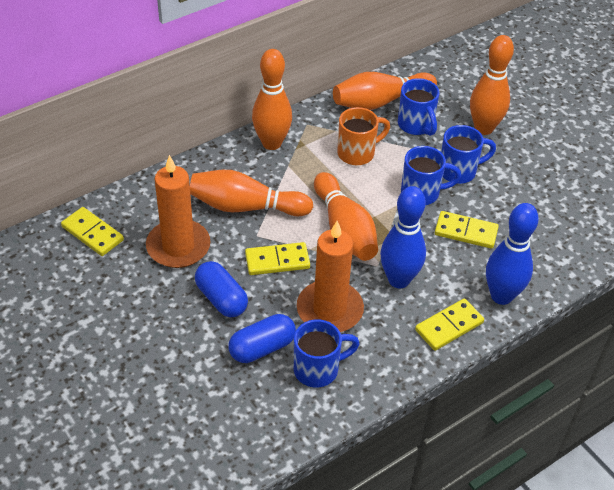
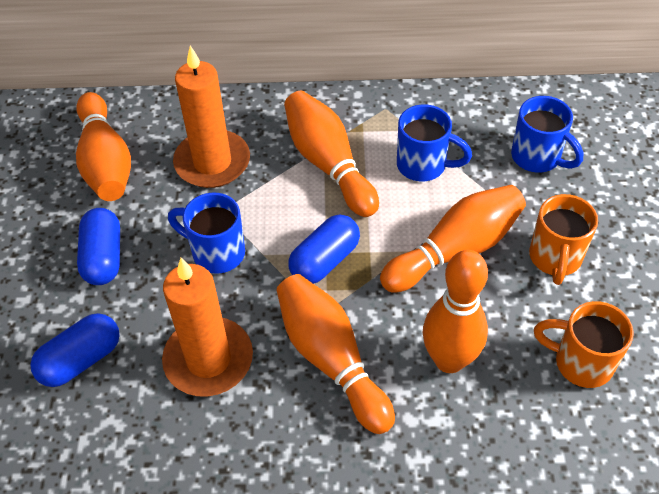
blue bowling pin: 2 -> 0
blue capsule: 2 -> 3
blue mug: 4 -> 3
orange mug: 1 -> 2
yellow domino: 4 -> 0

